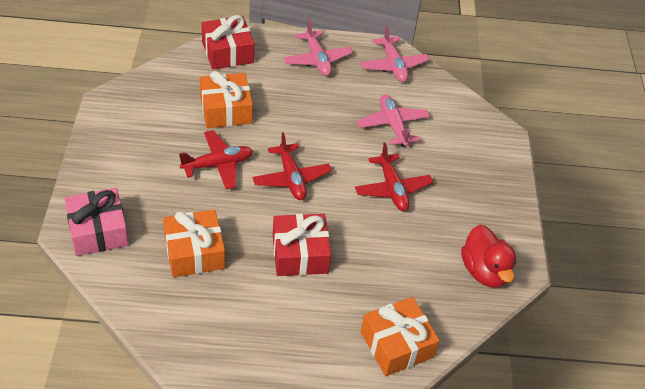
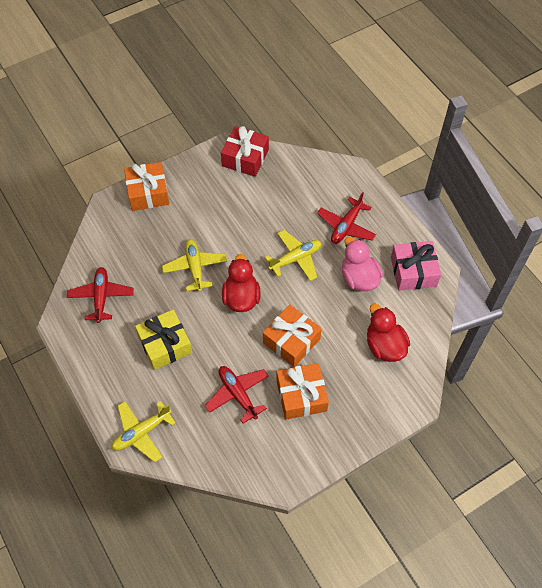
pink duck: 0 -> 1
pink plane: 3 -> 0
red duck: 1 -> 2
red gift: 2 -> 1
yellow gift: 0 -> 1
yellow plane: 0 -> 3

